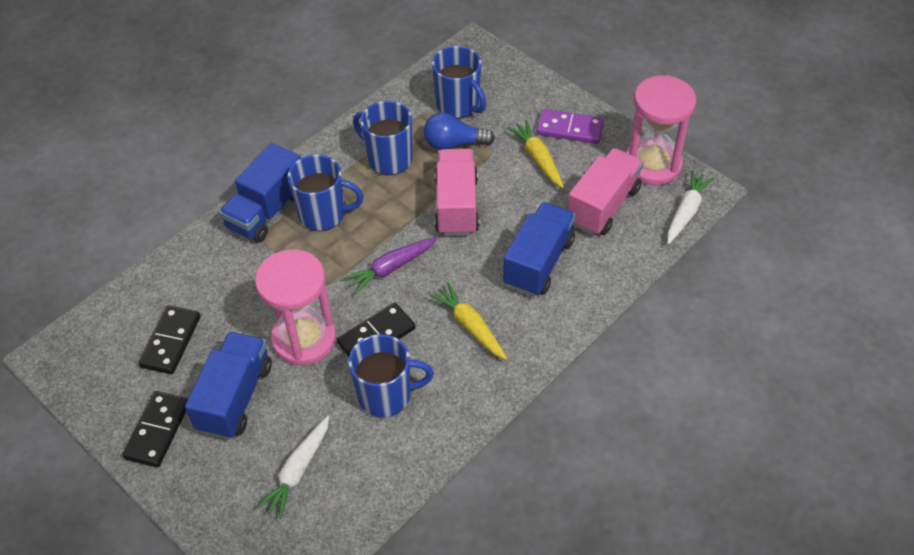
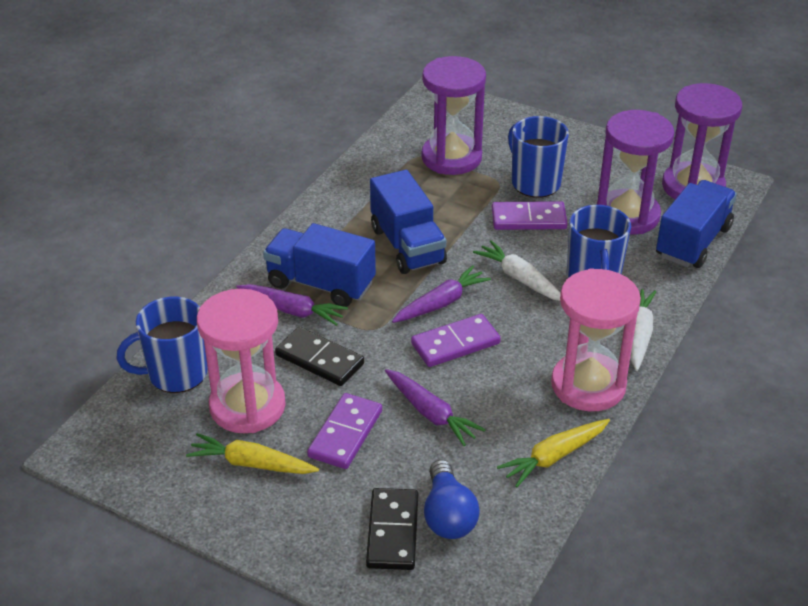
black domino: 3 -> 2
blue mug: 4 -> 3
pink truck: 2 -> 0
purple carrot: 1 -> 3
purple domino: 1 -> 3
purple hourglass: 0 -> 3

